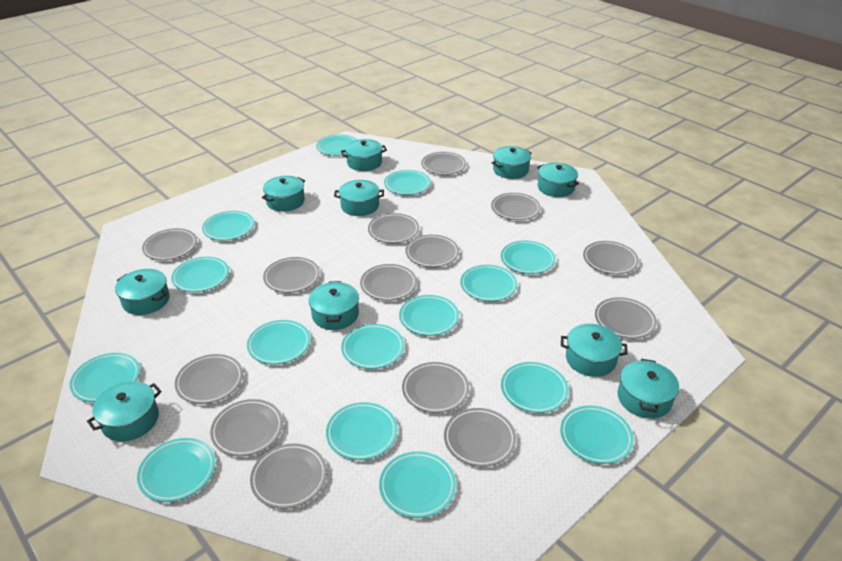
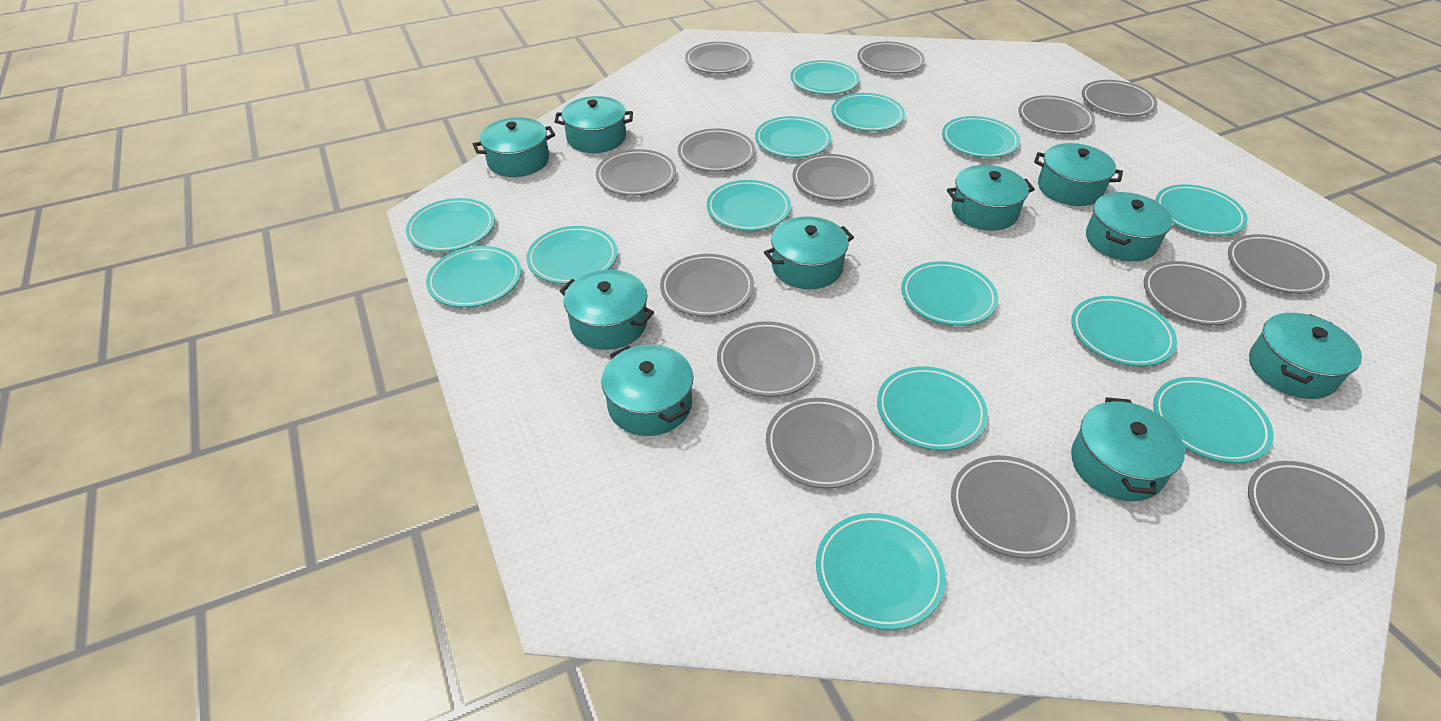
turquoise plate: 15 -> 14

